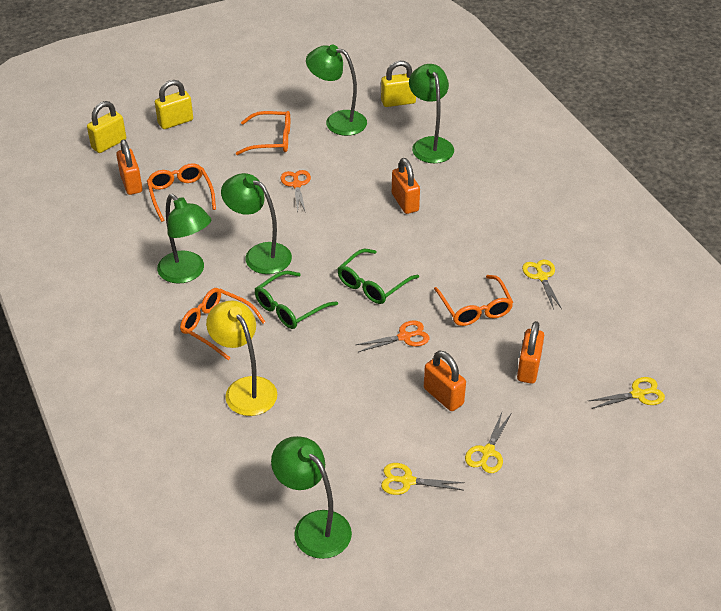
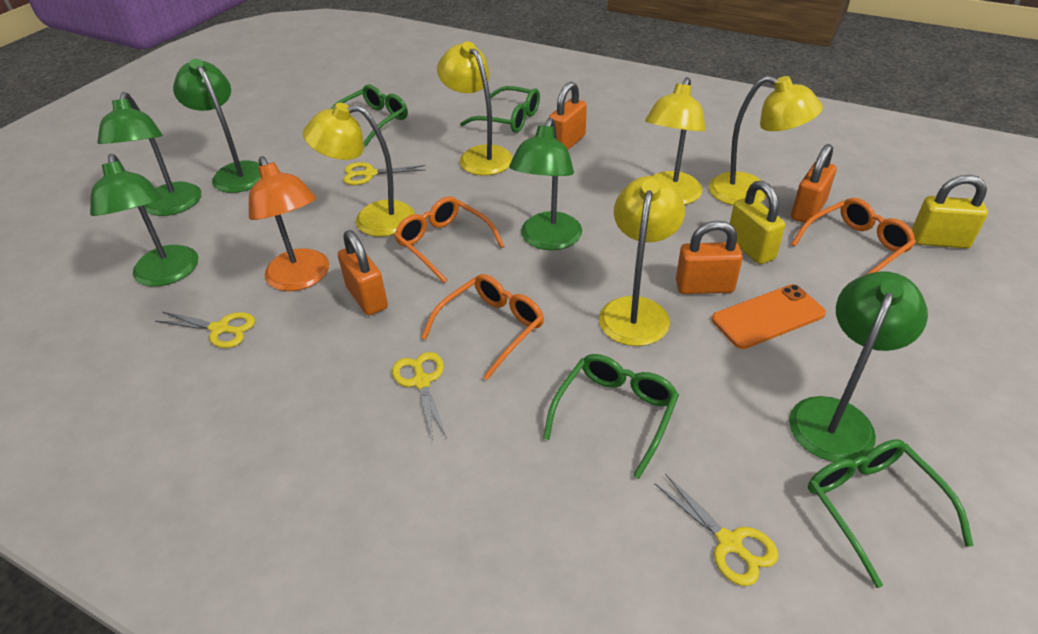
green glasses: 2 -> 4
orange glasses: 4 -> 3
orange lamp: 0 -> 1
orange phone: 0 -> 1
orange scissors: 2 -> 0
yellow lamp: 1 -> 5
yellow padlock: 3 -> 2

